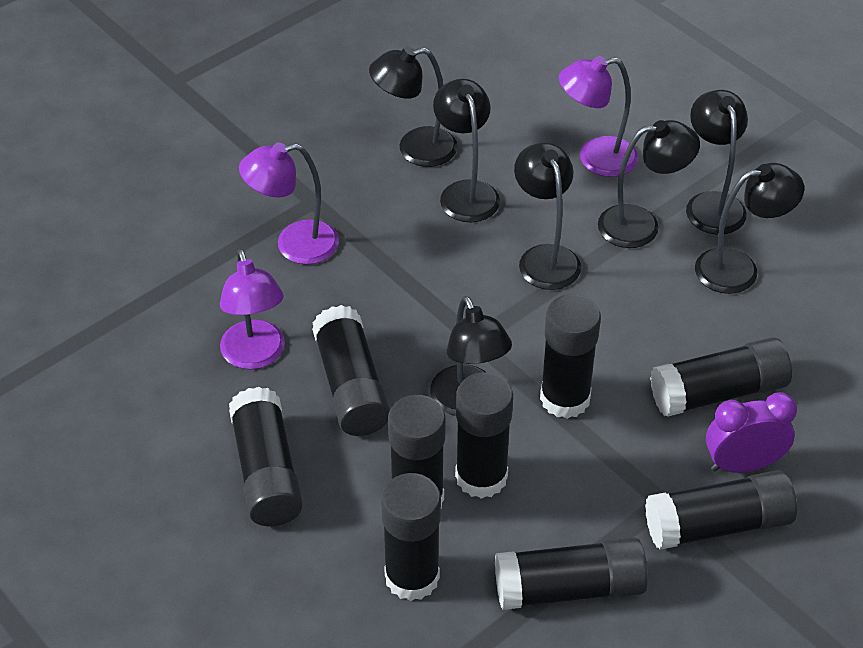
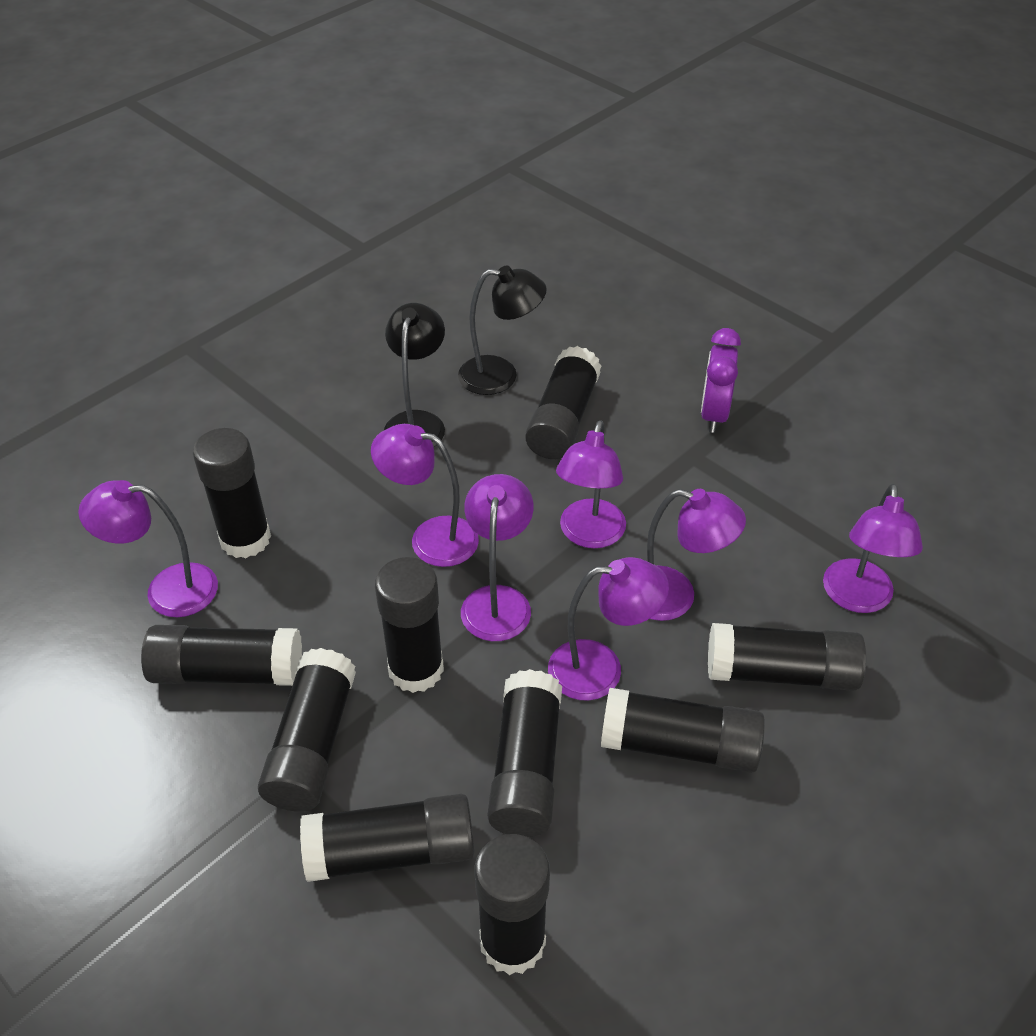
black glue stick: 9 -> 10
black lamp: 7 -> 2
purple lamp: 3 -> 7

